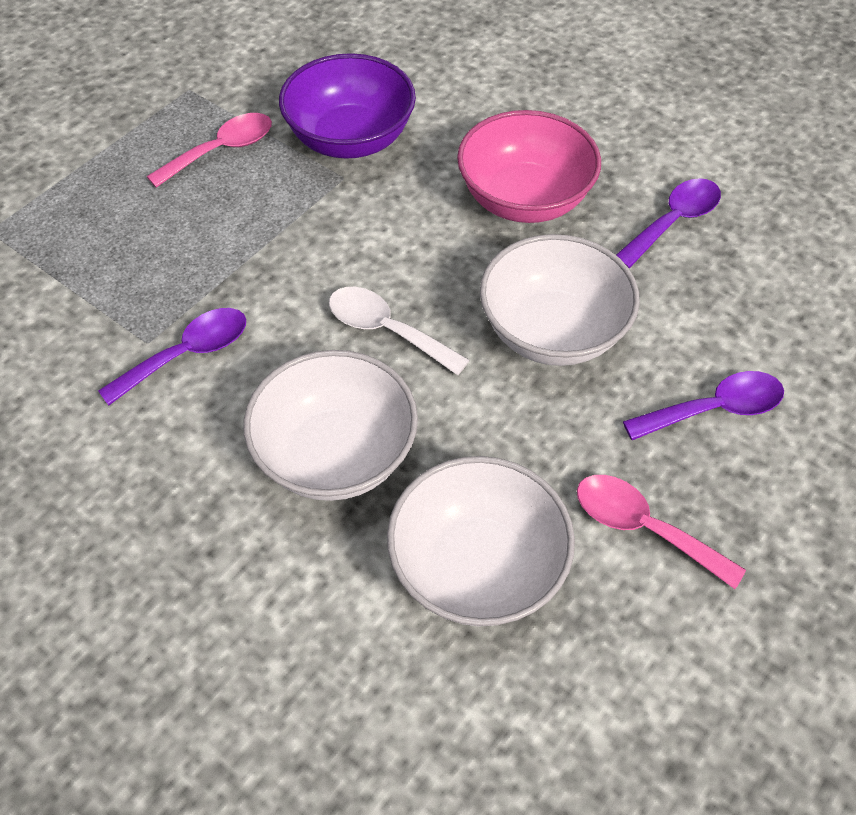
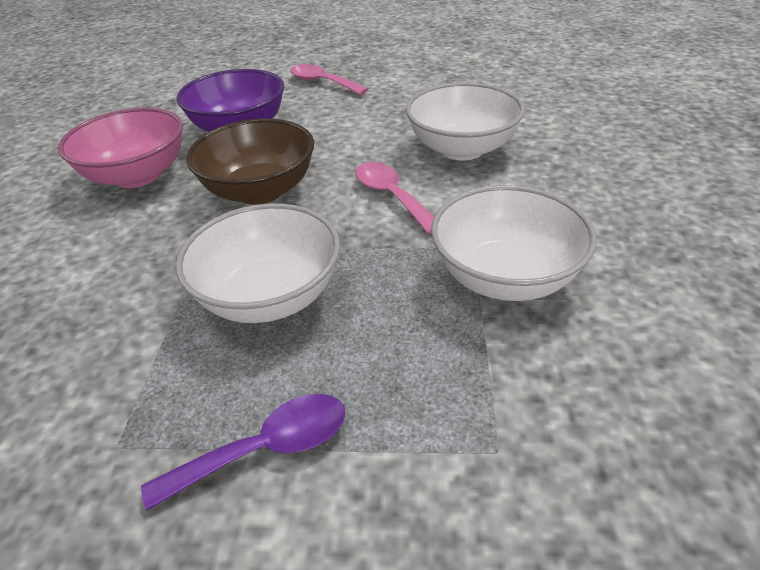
brown bowl: 0 -> 1
purple spoon: 3 -> 1
white spoon: 1 -> 0

